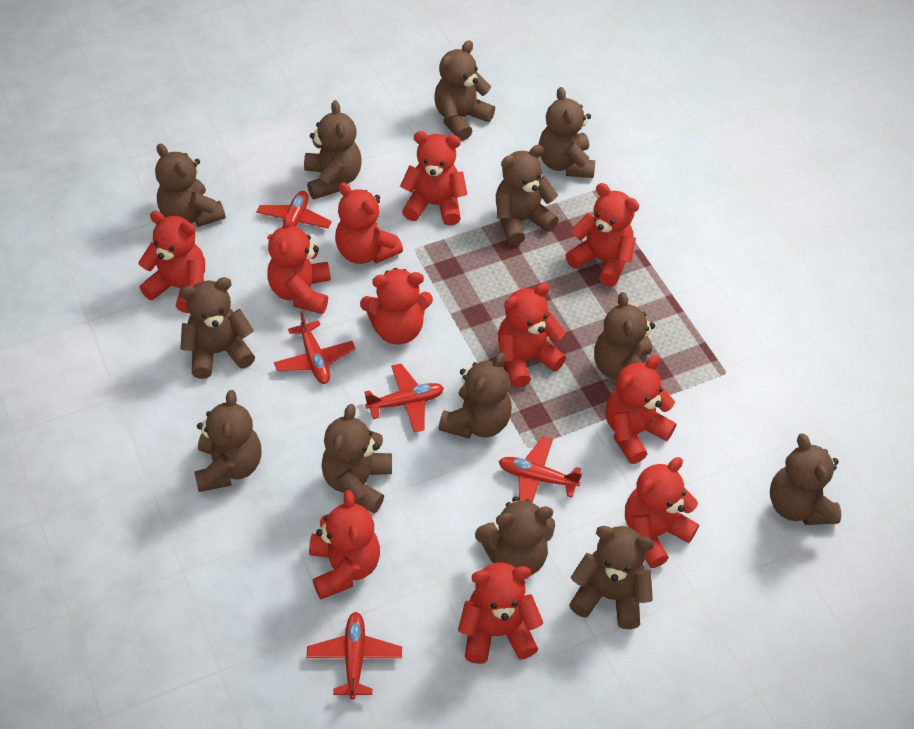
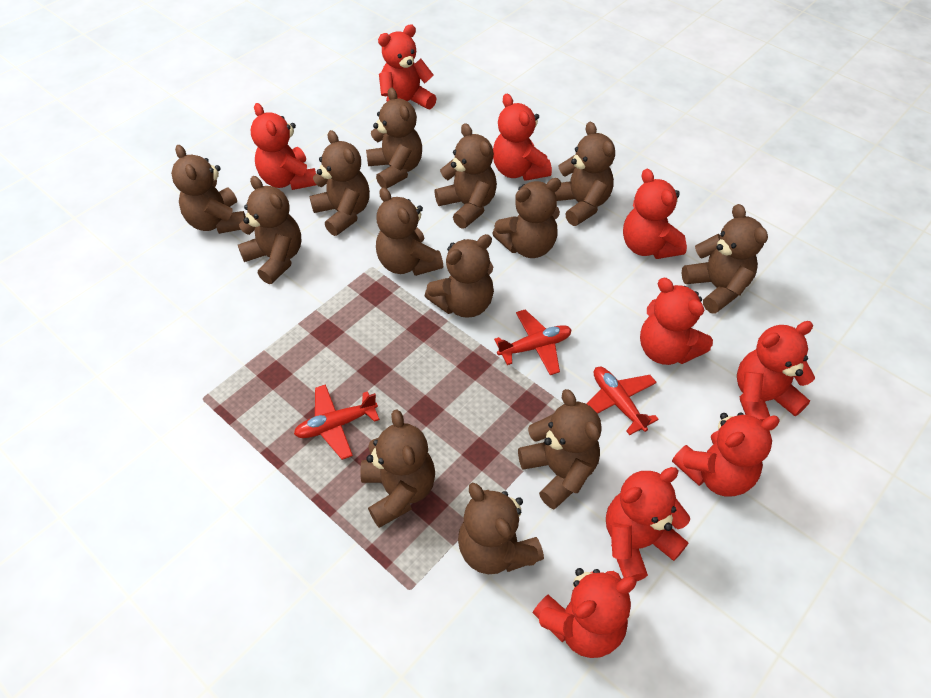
red plane: 5 -> 3
red teddy bear: 11 -> 9

